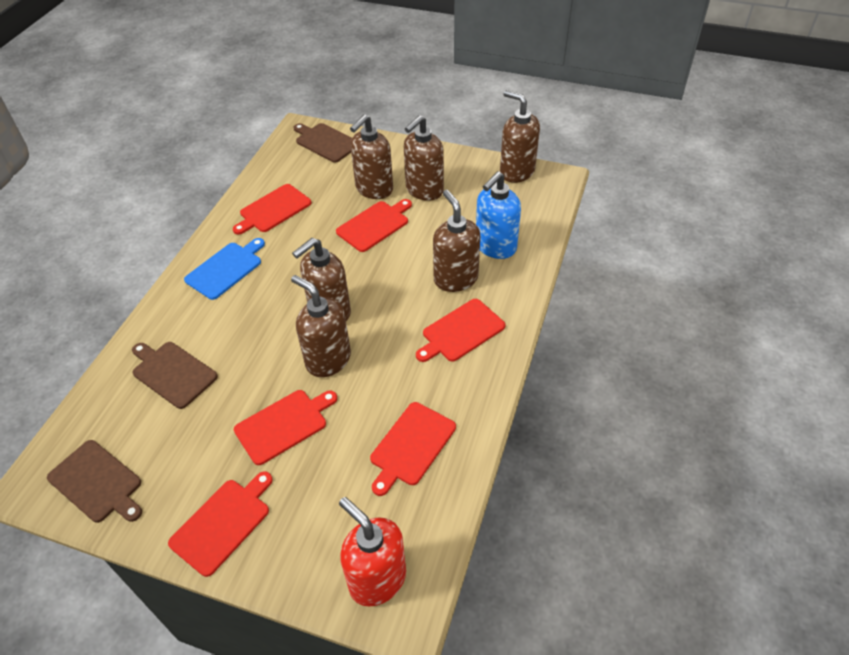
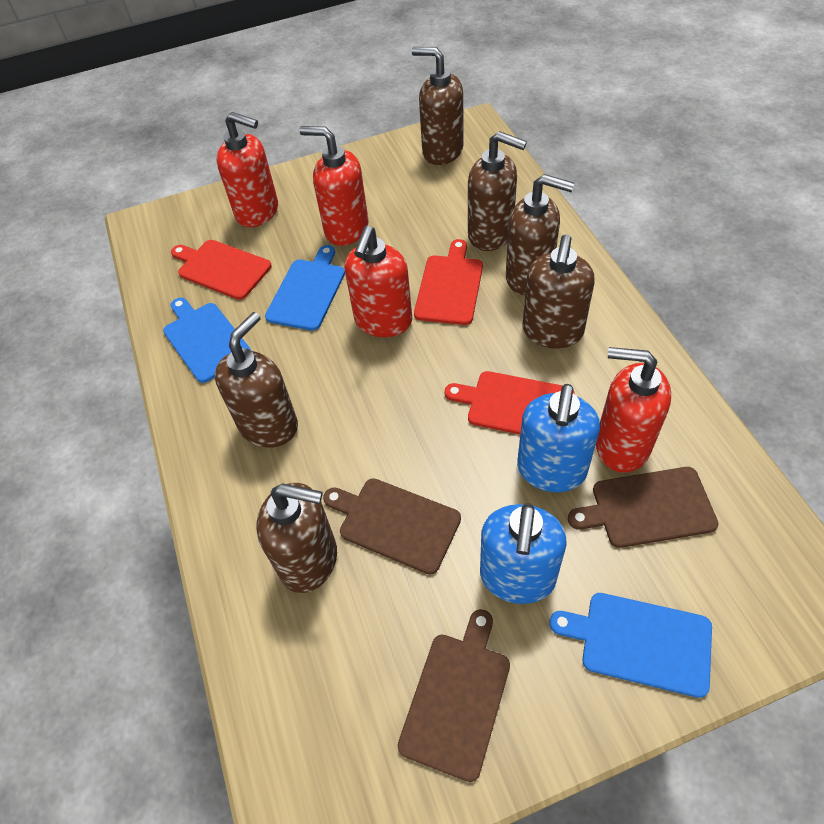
blue cutting board: 1 -> 3
blue soap dispenser: 1 -> 2
red cutting board: 6 -> 3
red soap dispenser: 1 -> 4

